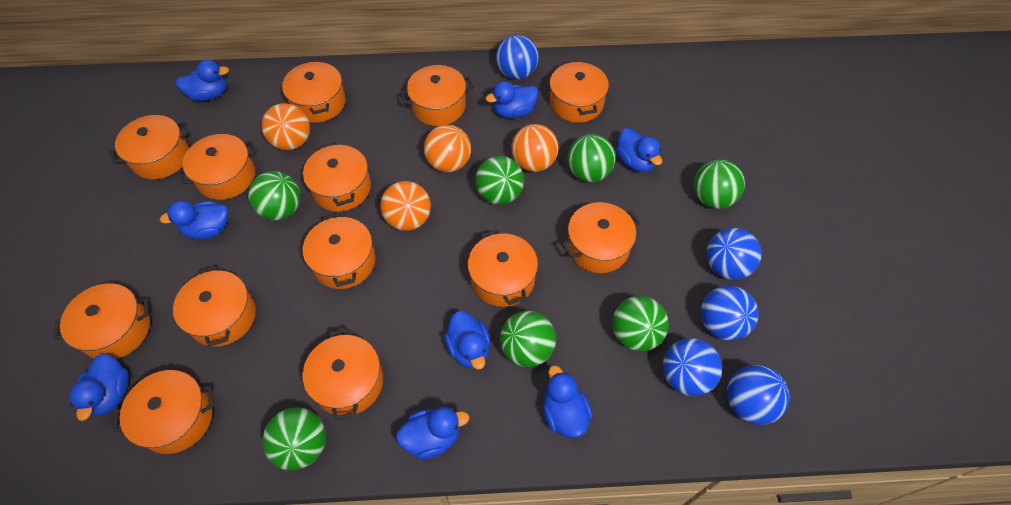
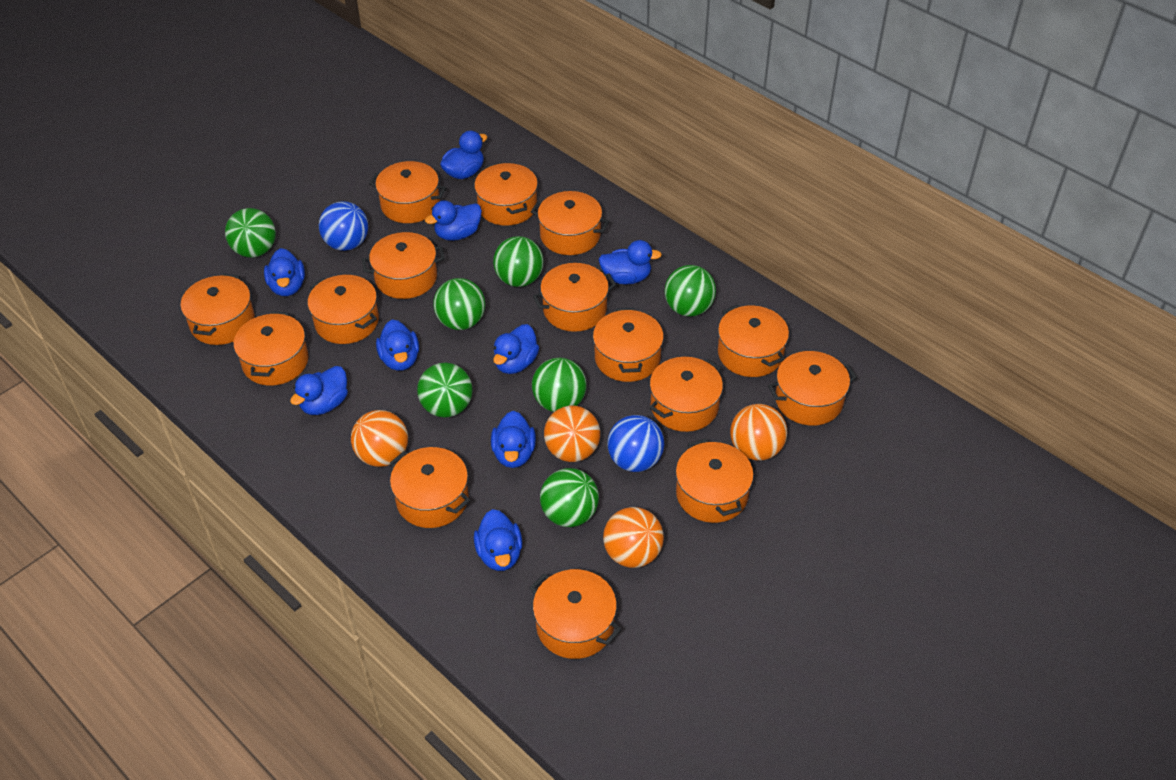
blue ball: 5 -> 2
blue duck: 8 -> 9
orange pot: 13 -> 15

